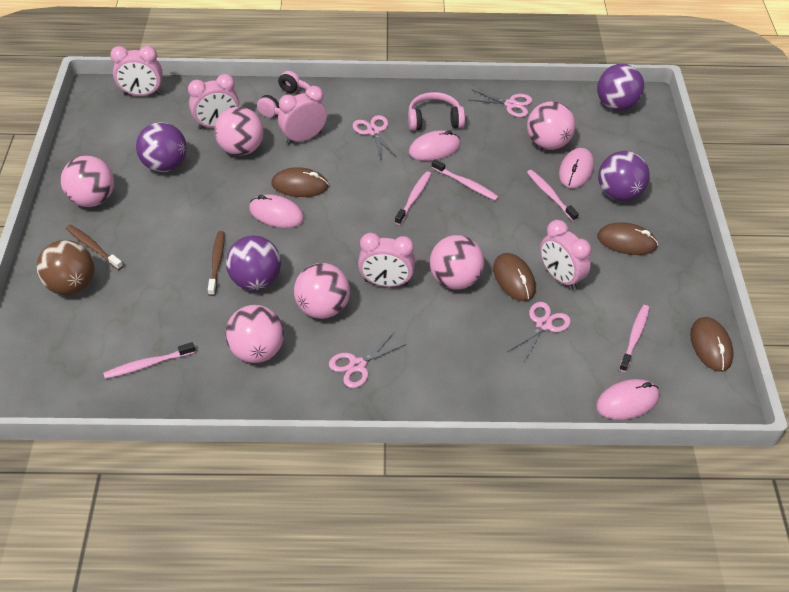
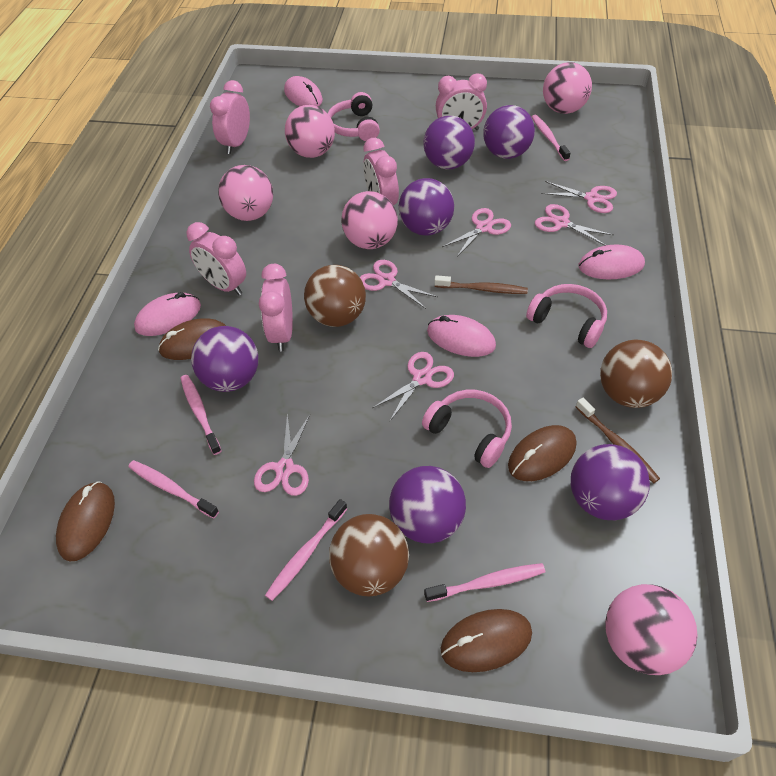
brown ball: 1 -> 3
pink ball: 6 -> 5
pink headphones: 2 -> 3
pink scissors: 4 -> 6
purple ball: 4 -> 6

